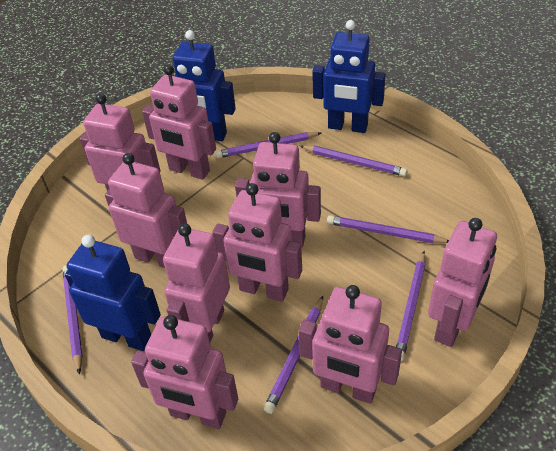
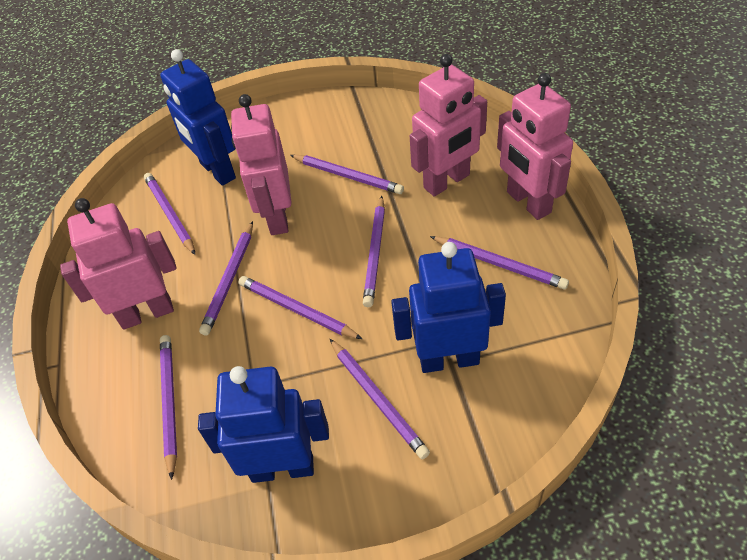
pink robot: 9 -> 4
purple pencil: 6 -> 8

